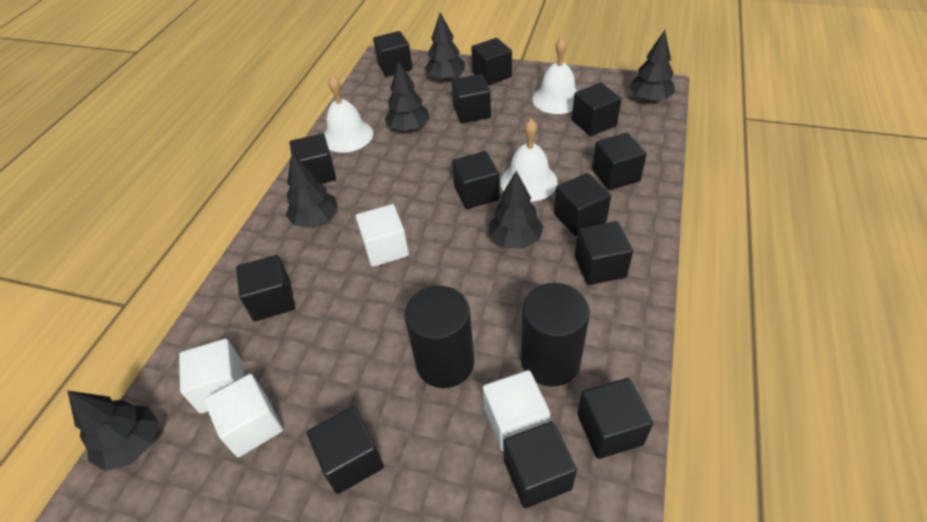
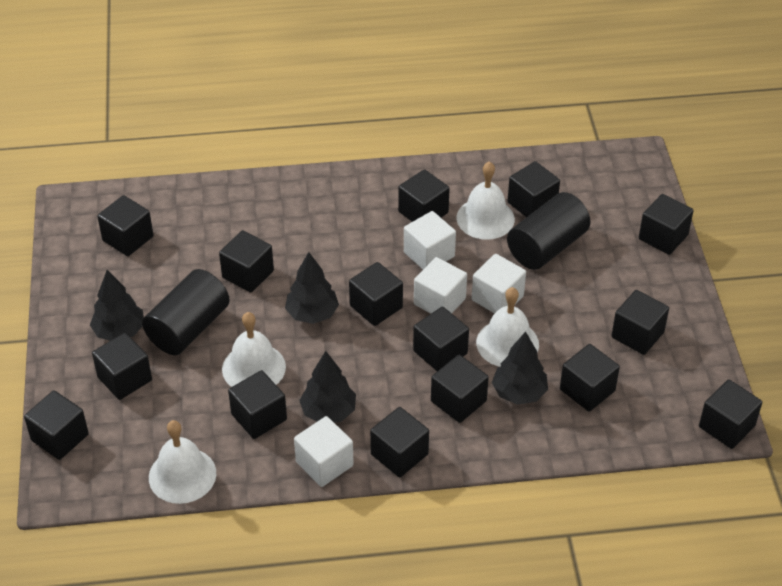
black cube: 13 -> 15
black tree: 6 -> 4
white bell: 3 -> 4

